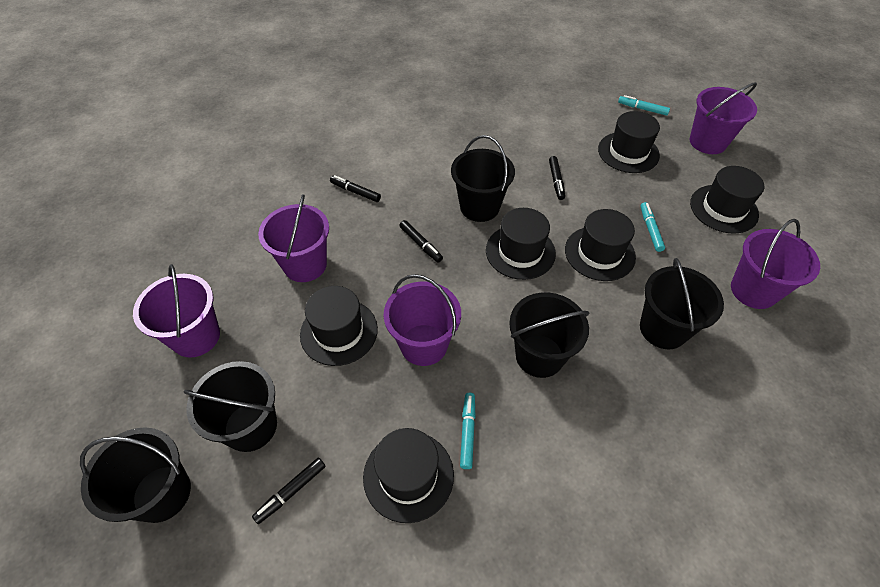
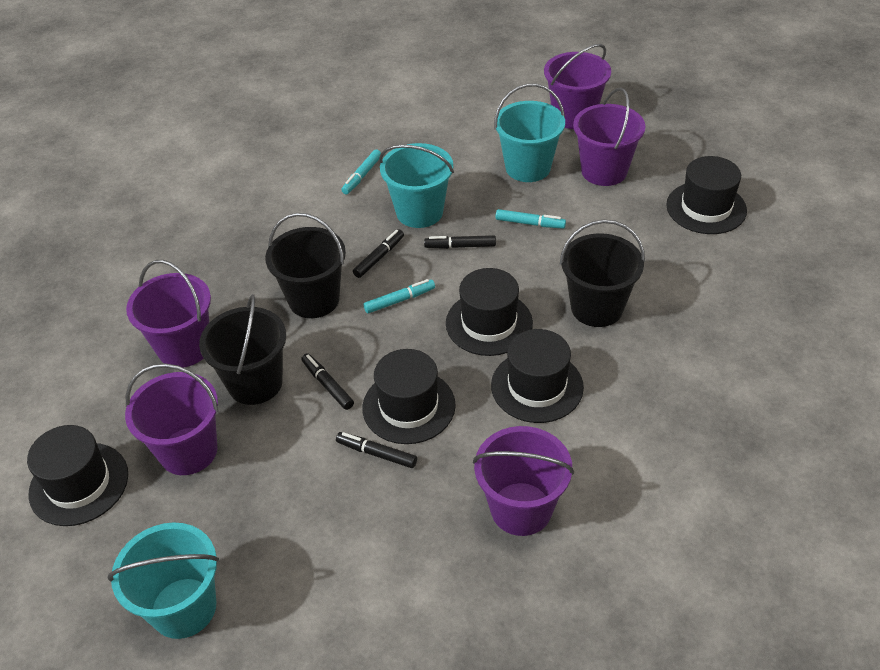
black bucket: 5 -> 3
black hat: 6 -> 5
turquoise bucket: 0 -> 3

